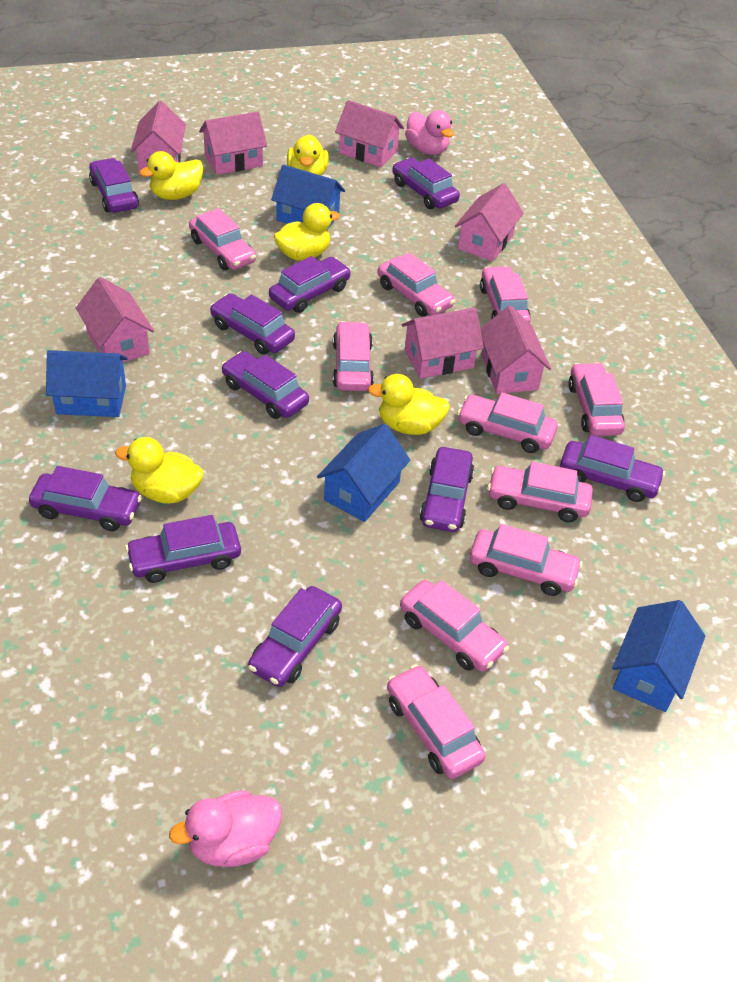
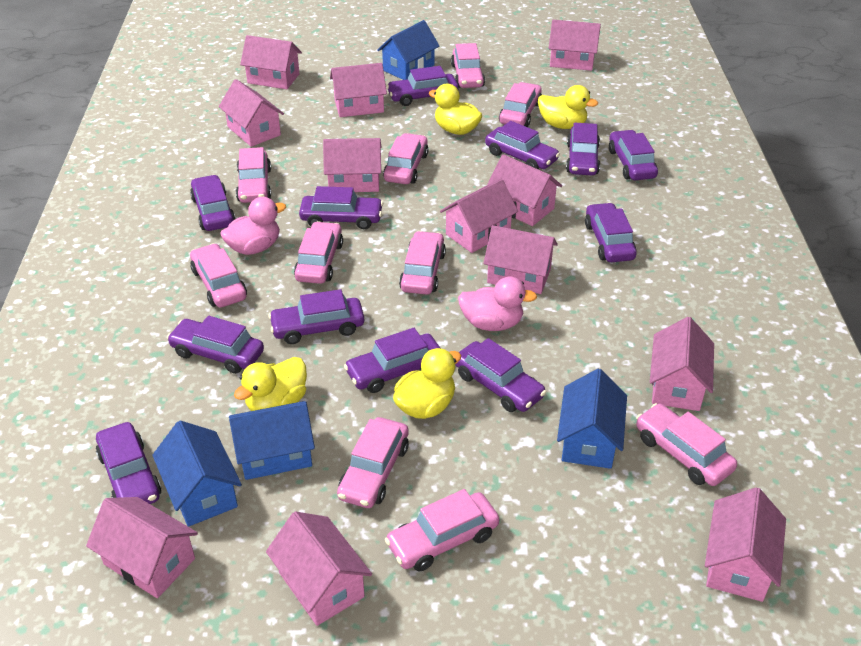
pink house: 7 -> 12
purple car: 10 -> 12
yellow duck: 5 -> 4

